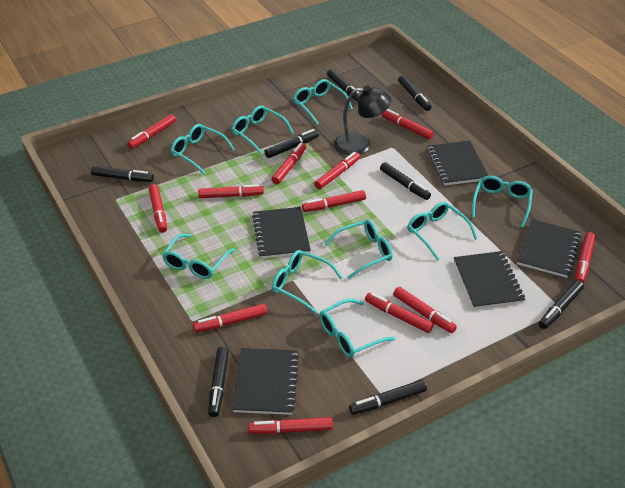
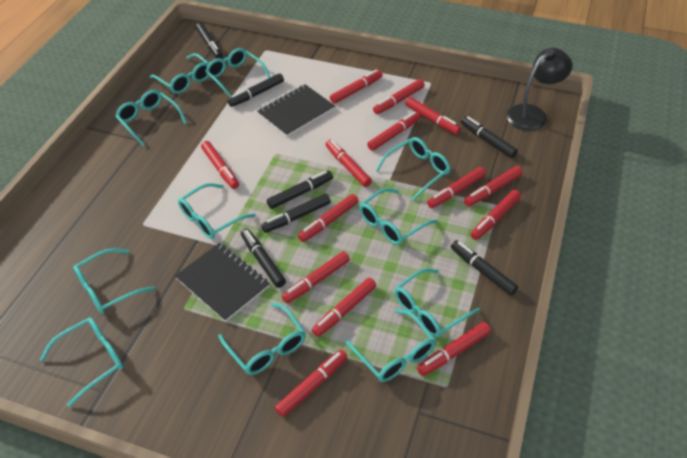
black marker: 8 -> 7
black notebook: 5 -> 2
red marker: 12 -> 14
turquoise glasses: 9 -> 11

